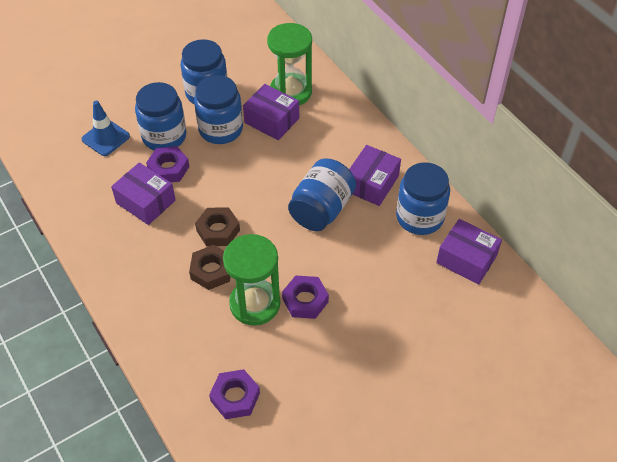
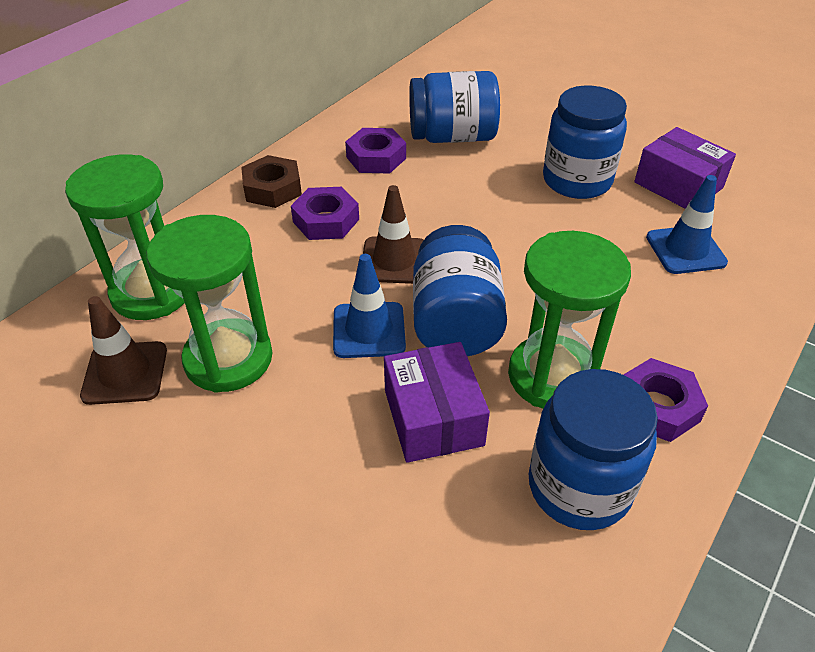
blue jar: 5 -> 4
blue traffic cone: 1 -> 2
brown nut: 2 -> 1
brown traffic cone: 0 -> 2
green hourglass: 2 -> 3
purple box: 4 -> 2

